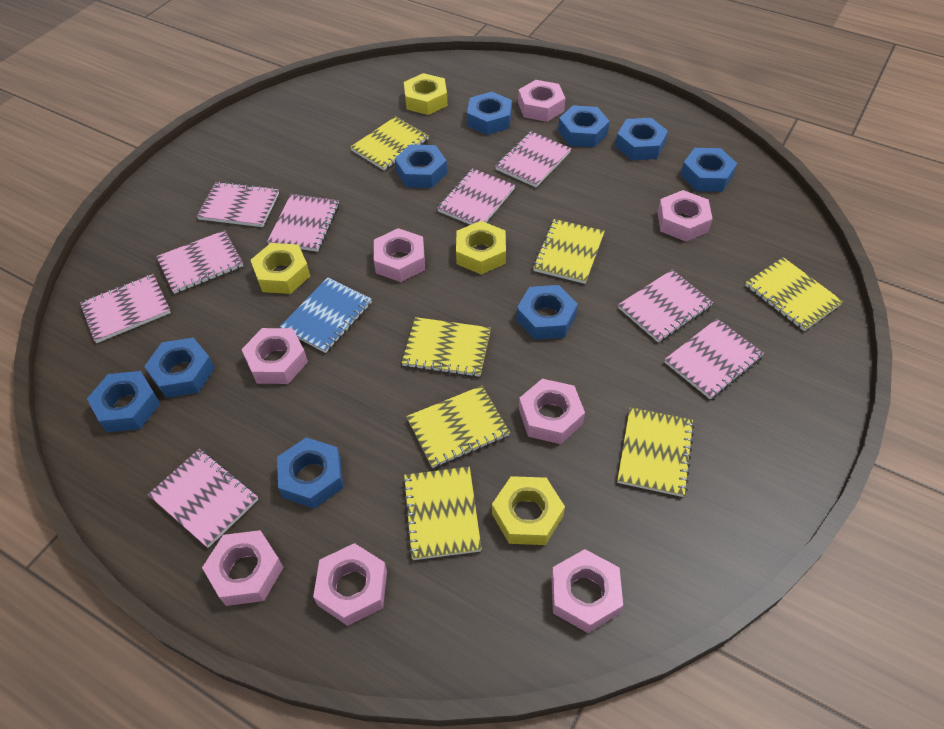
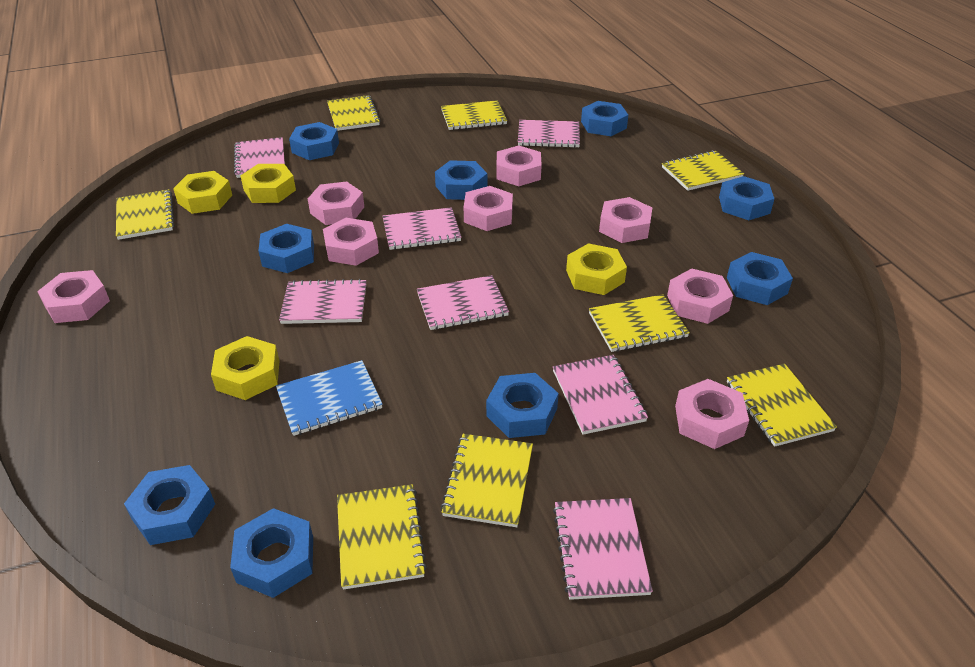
pink notebook: 9 -> 7
yellow notebook: 7 -> 8

